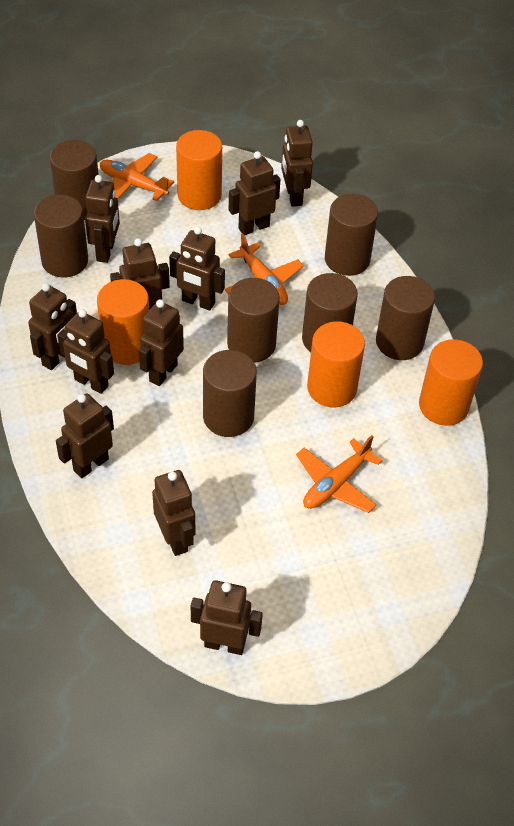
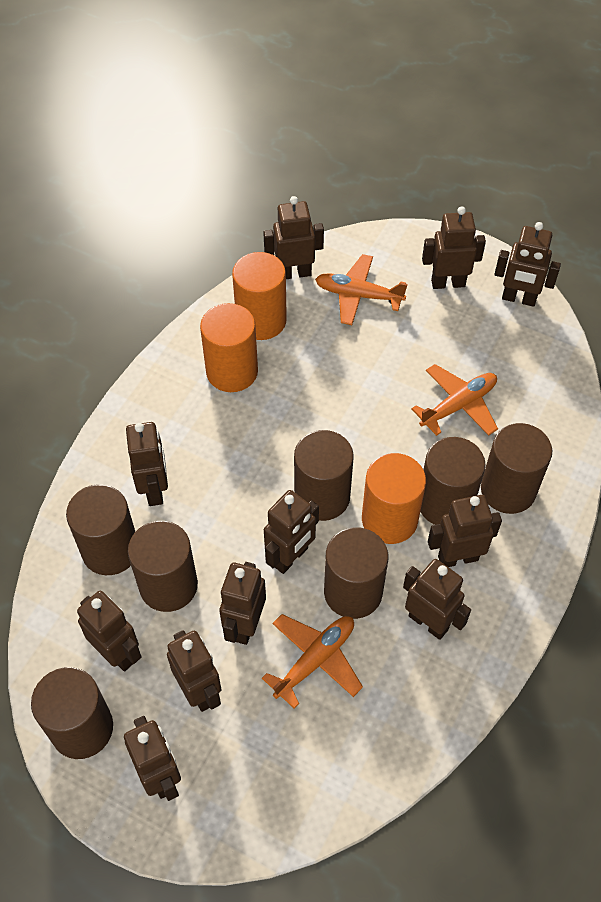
orange cylinder: 4 -> 3

